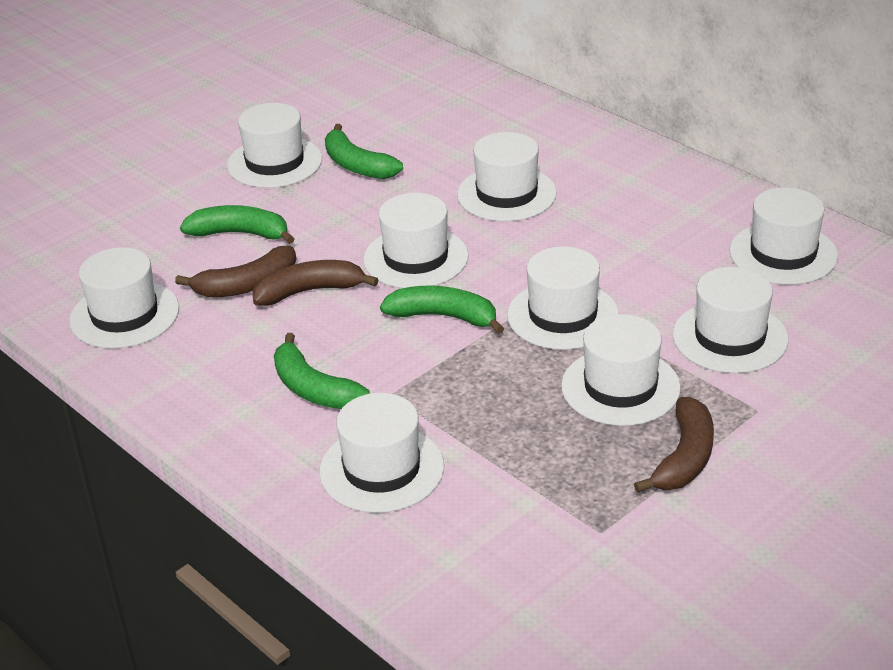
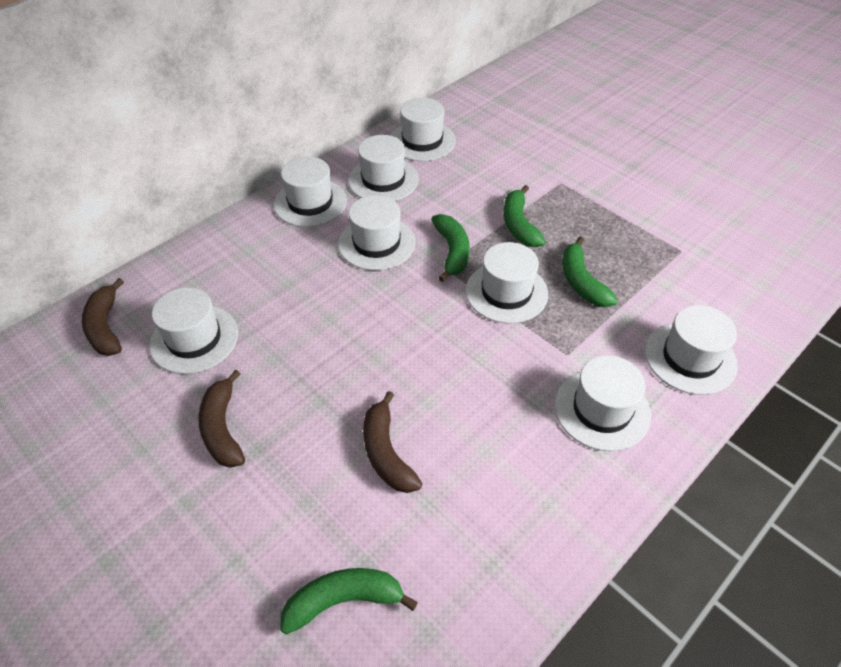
white hat: 9 -> 8

